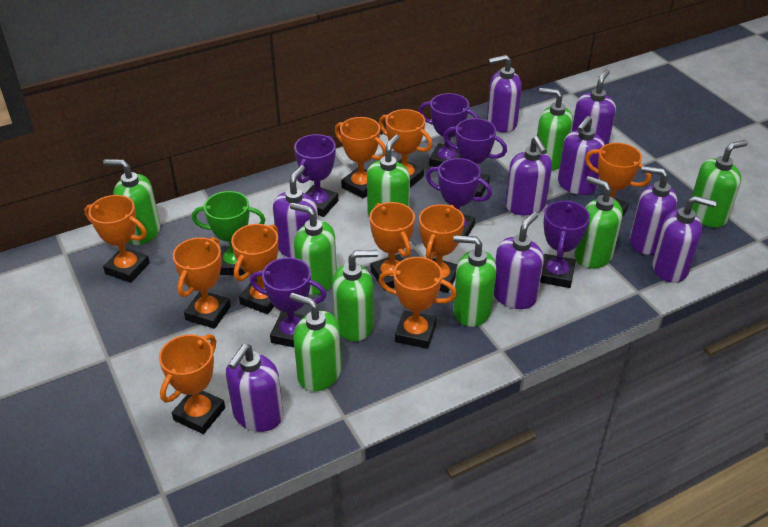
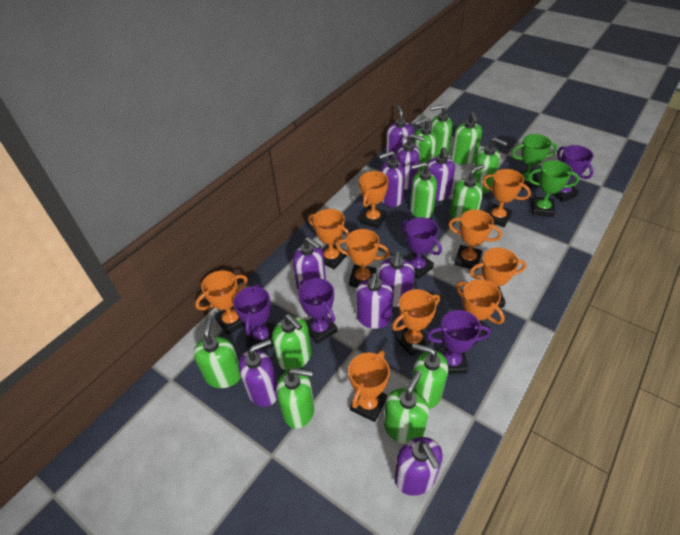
green soap dispenser: 9 -> 11
green trophy: 1 -> 2
purple trophy: 6 -> 5

